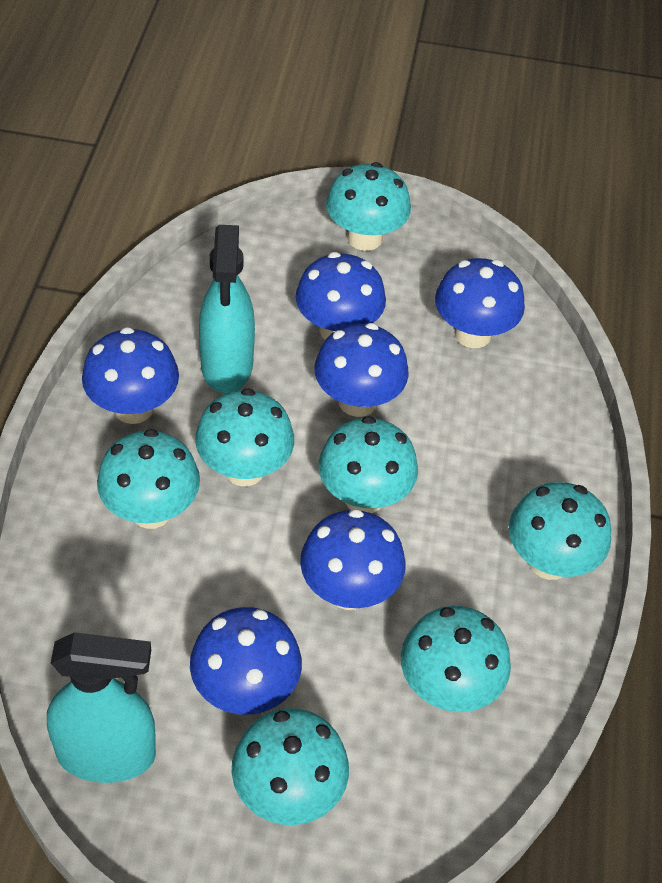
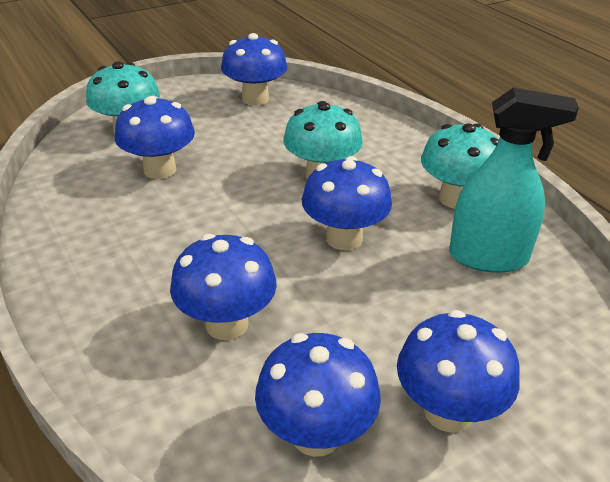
turquoise mushroom: 7 -> 3
turquoise spray bottle: 2 -> 1

